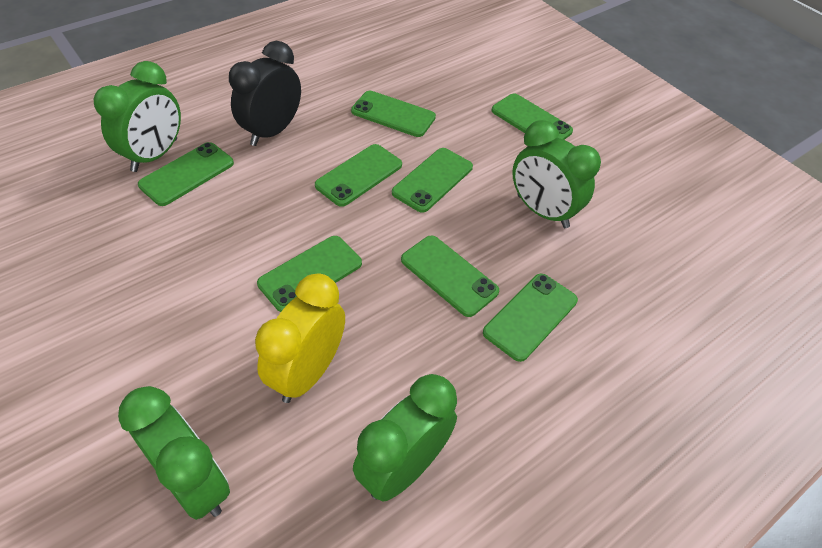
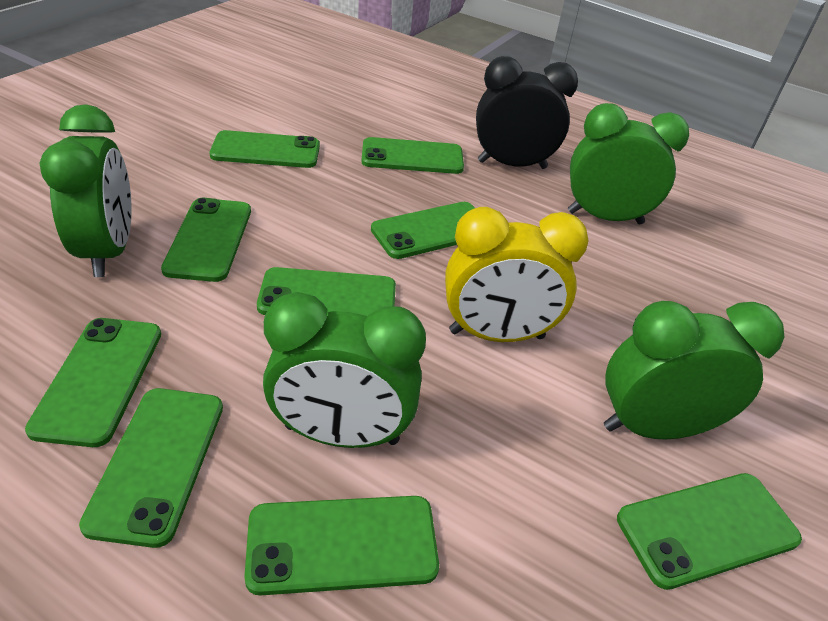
green phone: 8 -> 9

